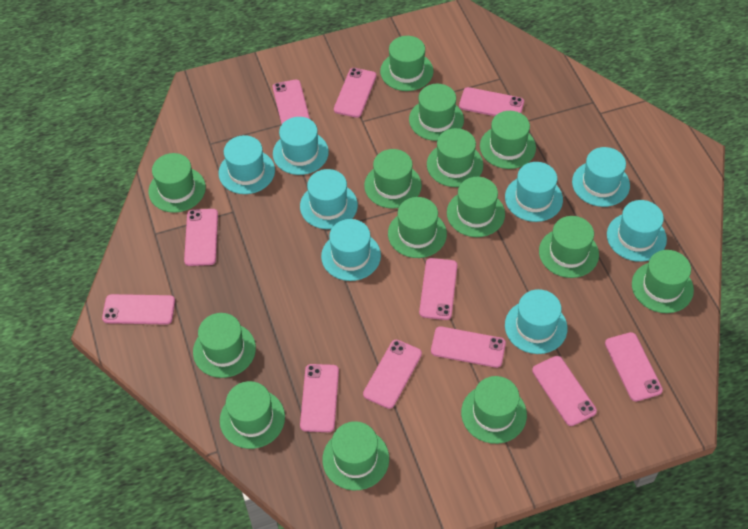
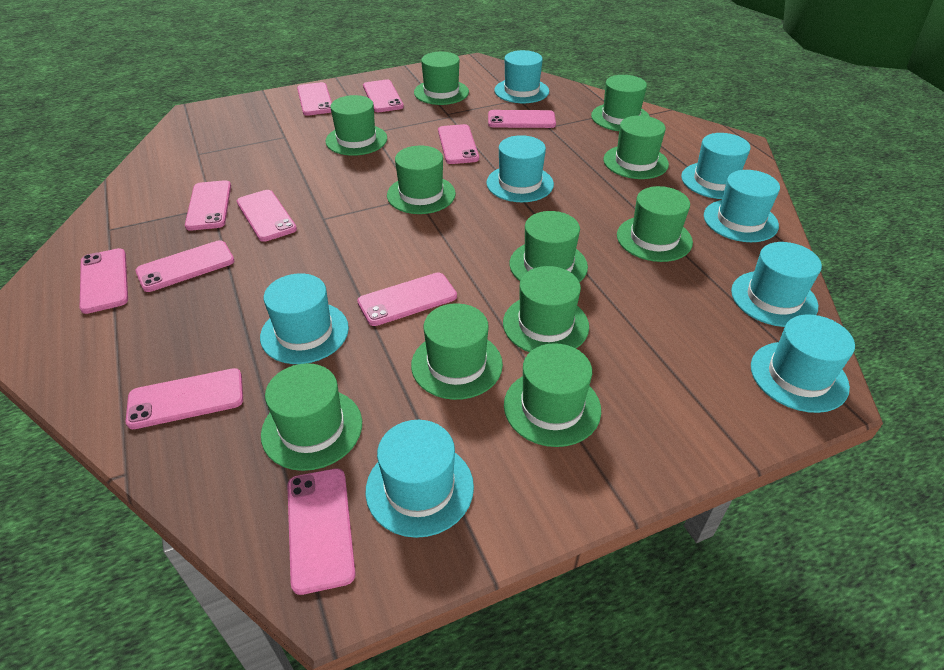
green hat: 14 -> 11

